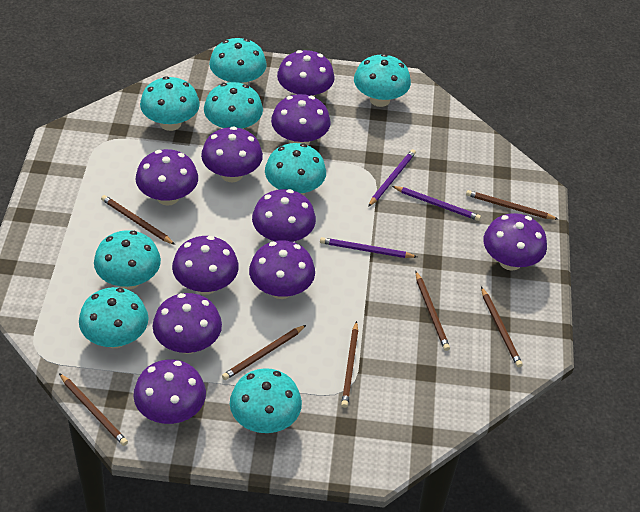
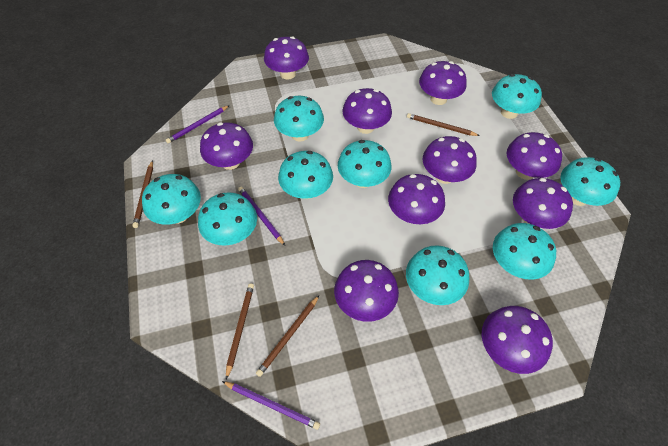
brown pencil: 7 -> 4
turquoise mushroom: 8 -> 9

